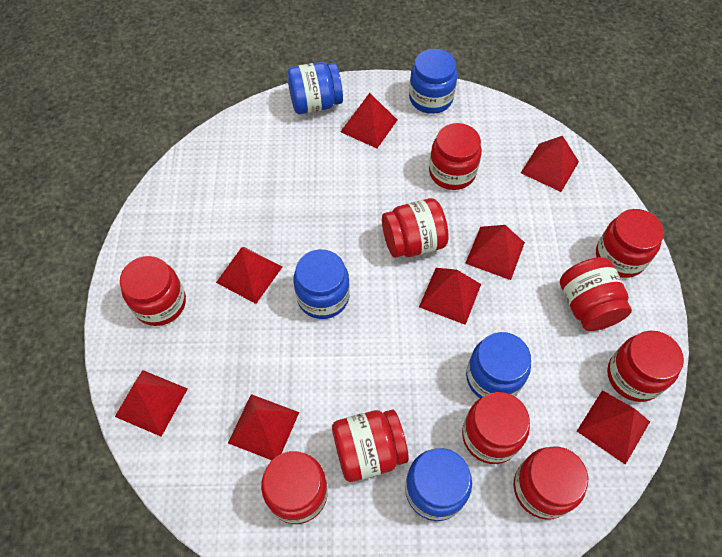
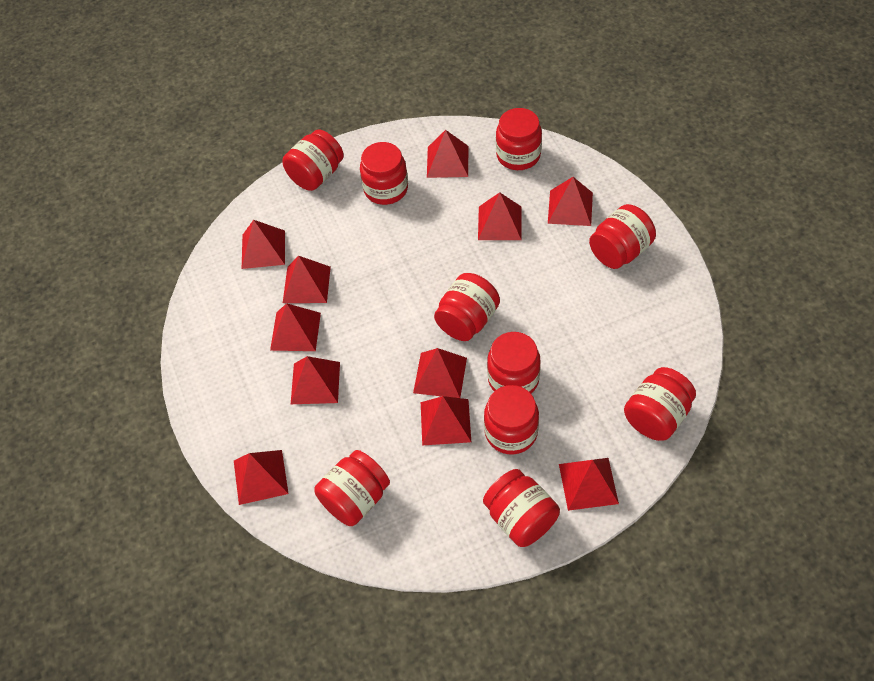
blue jar: 5 -> 0
red pyramid: 8 -> 11

